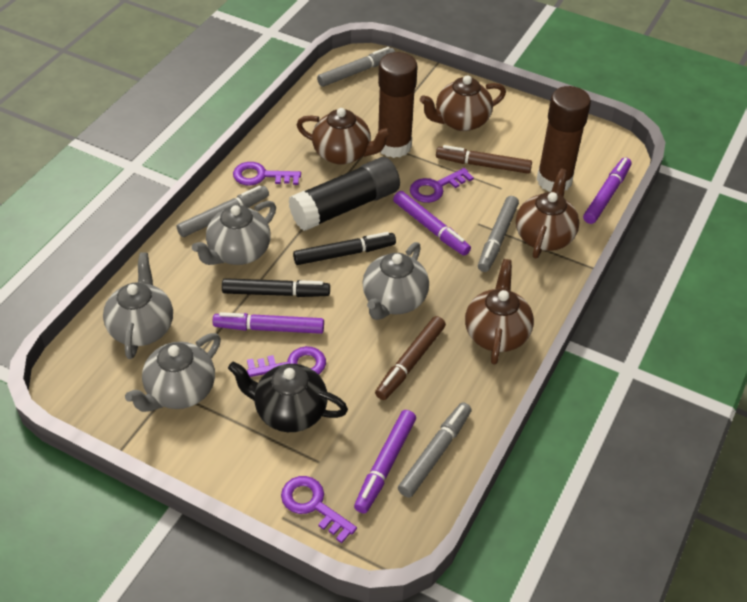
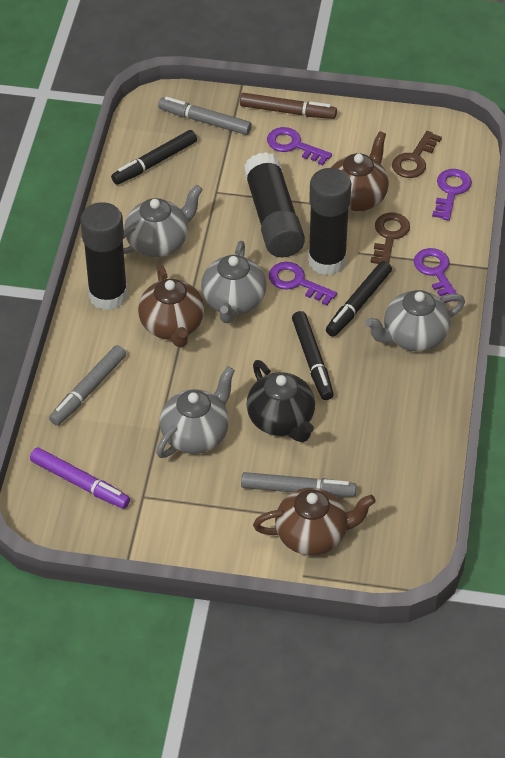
black glue stick: 1 -> 3
black marker: 2 -> 3
brown glue stick: 2 -> 0
brown key: 0 -> 2
brown marker: 2 -> 1
brown teapot: 4 -> 3
grey marker: 4 -> 3
purple marker: 4 -> 1

